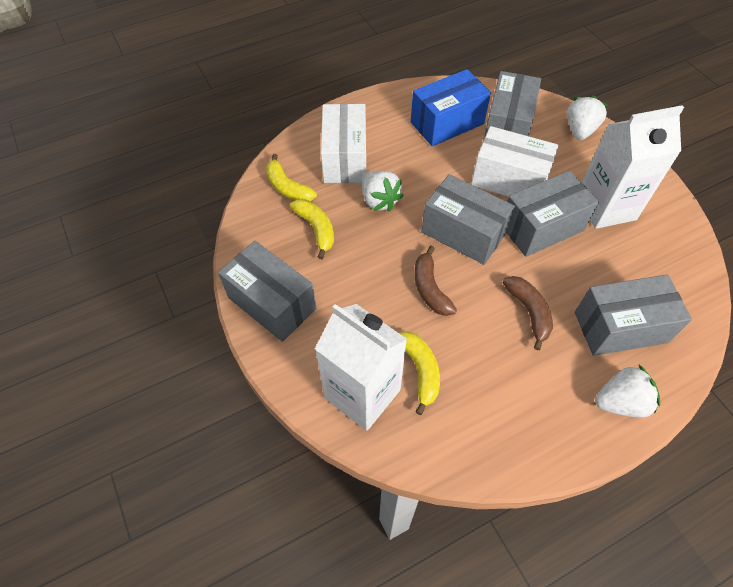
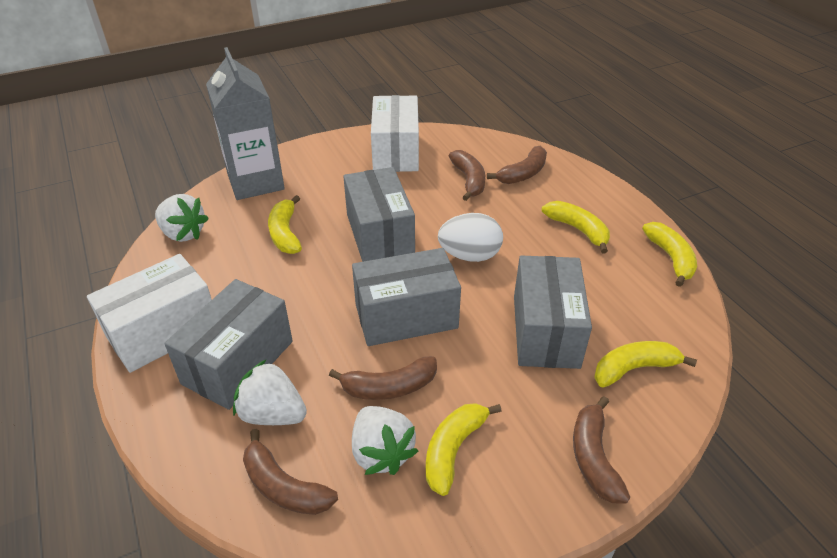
blue box: 1 -> 0
brown banana: 2 -> 5
grey box: 5 -> 4
grey carton: 0 -> 1
white carton: 2 -> 0
white egg: 0 -> 1
yellow banana: 3 -> 5

